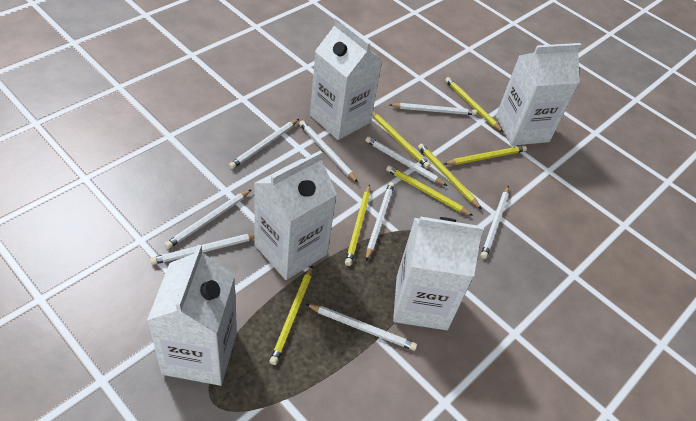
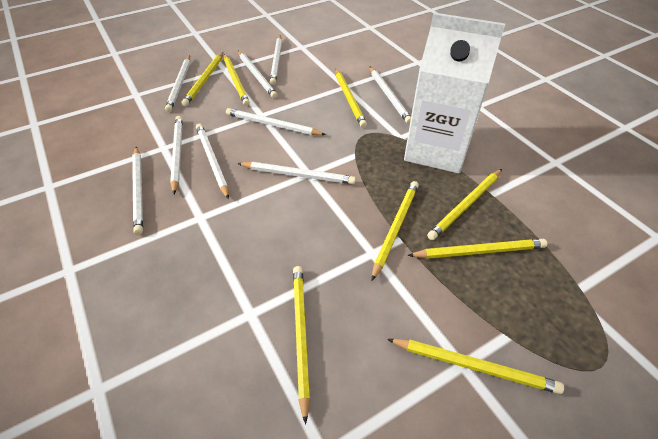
white carton: 5 -> 1
yellow pencil: 7 -> 8

